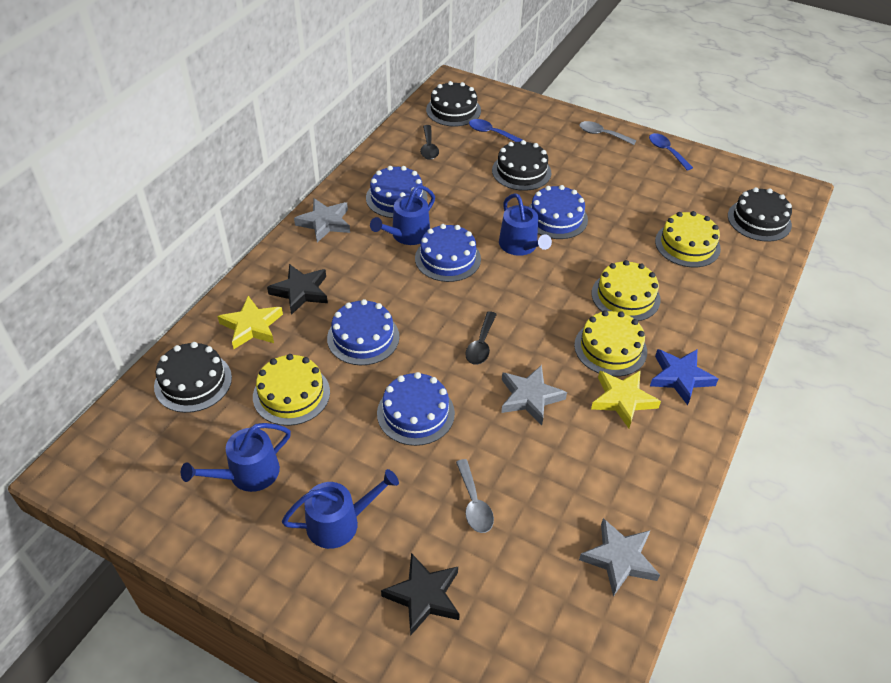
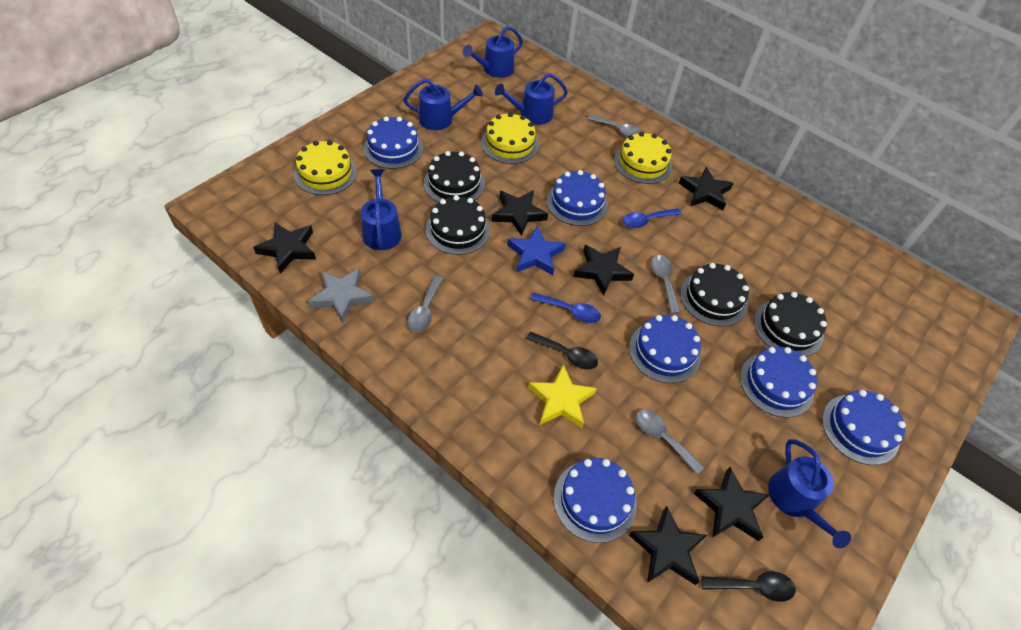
black star: 2 -> 6
blue cake: 5 -> 6
blue watering can: 4 -> 5
grey spoon: 2 -> 4
grey star: 3 -> 1
yellow cake: 4 -> 3
yellow star: 2 -> 1

